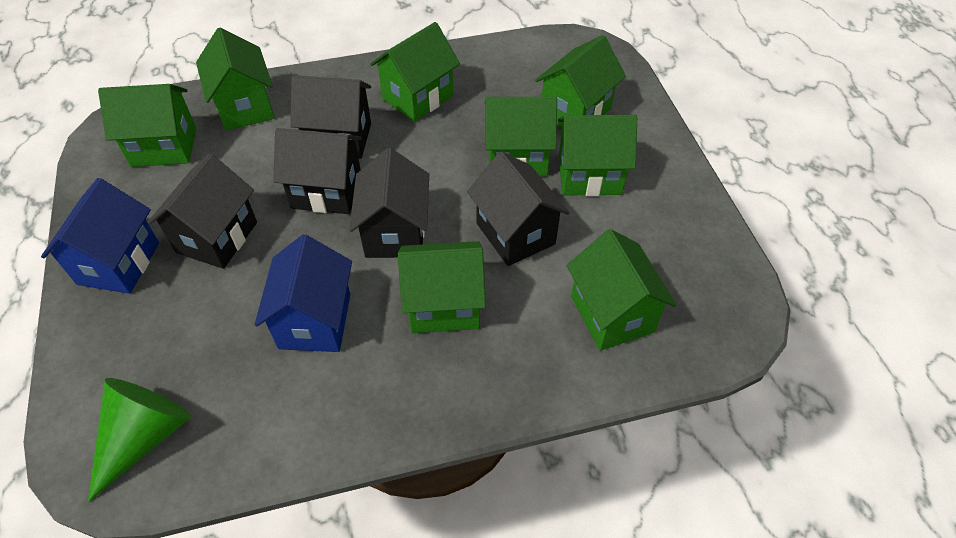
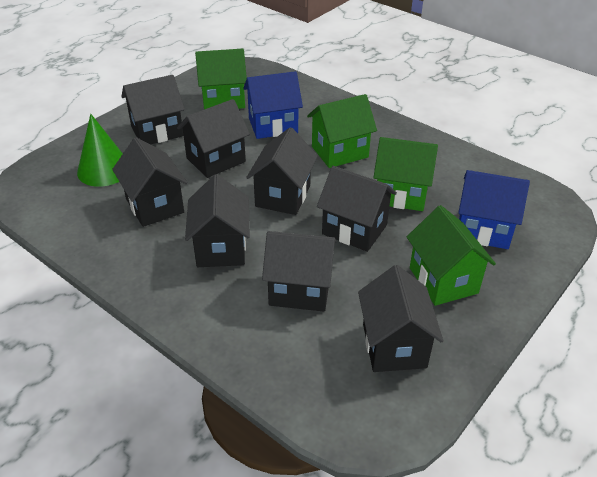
black house: 5 -> 8
green house: 8 -> 4

